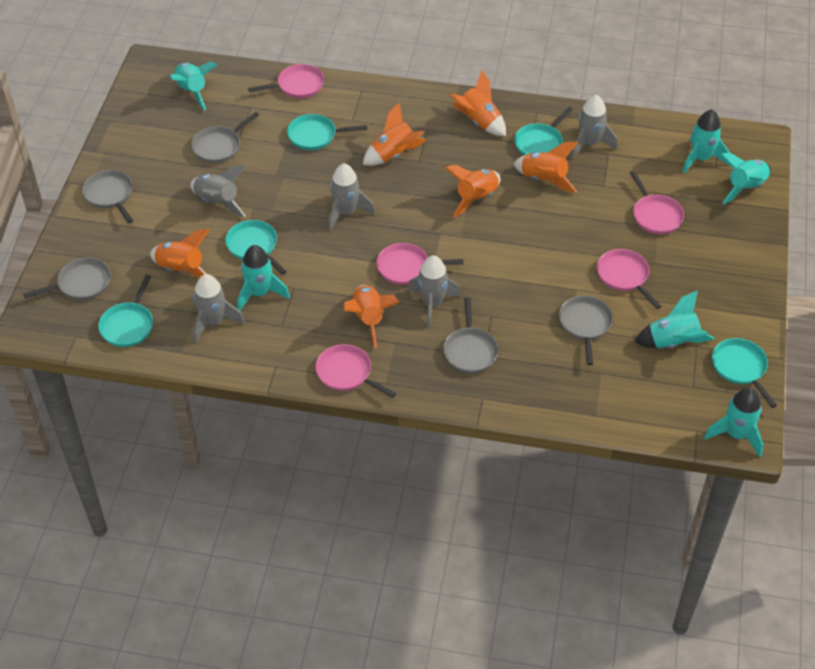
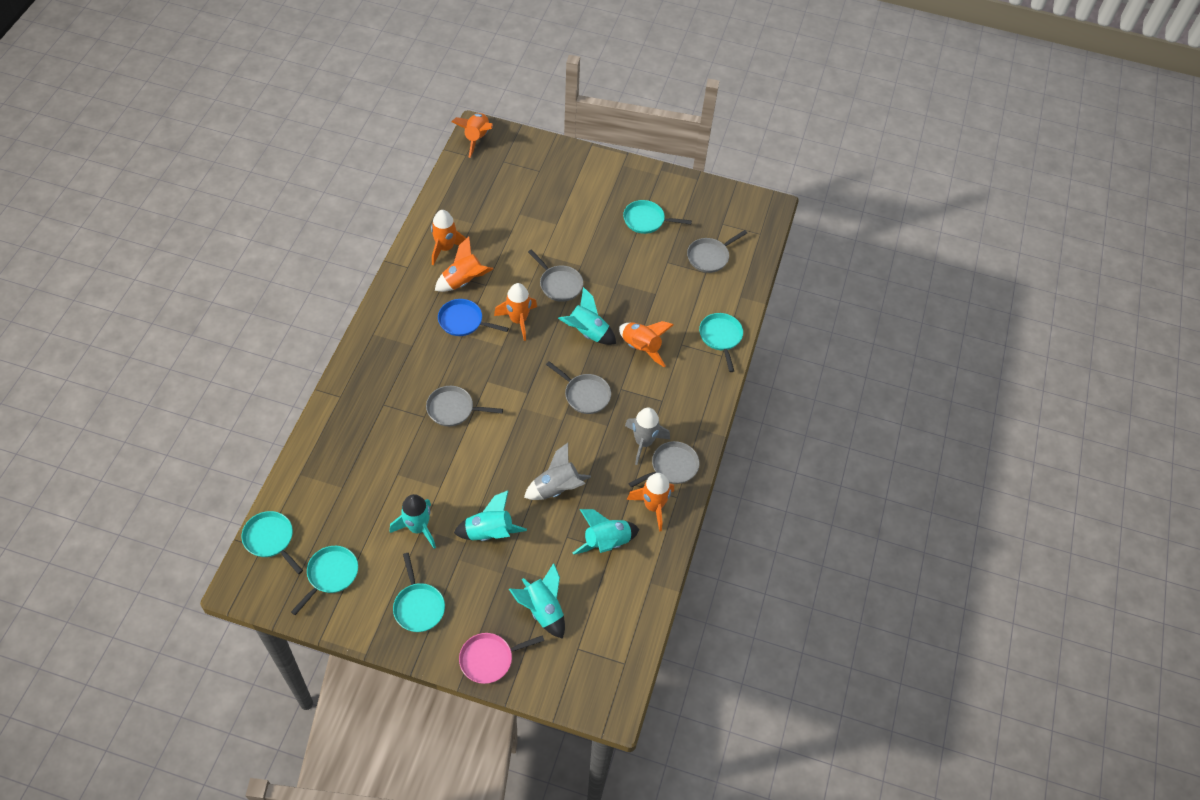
blue pan: 0 -> 1
grey rocket: 5 -> 2
pink pan: 5 -> 1
turquoise rocket: 6 -> 5

